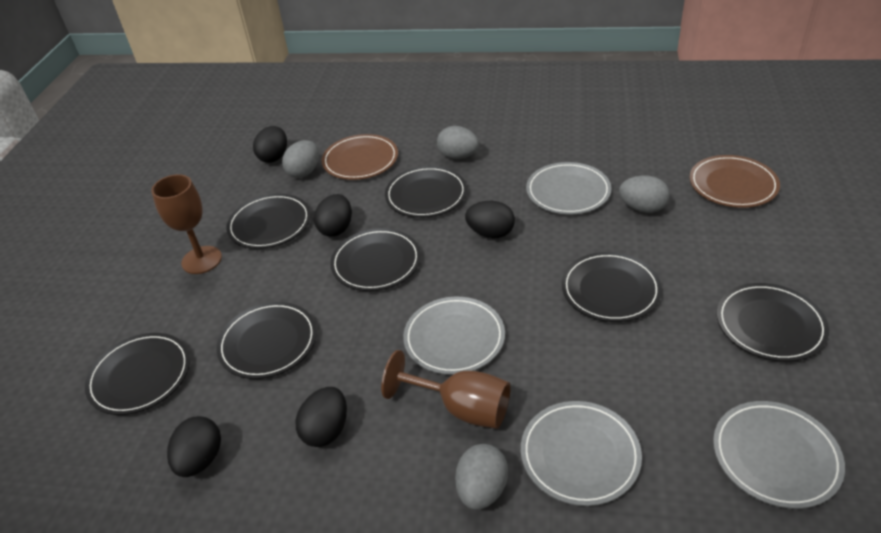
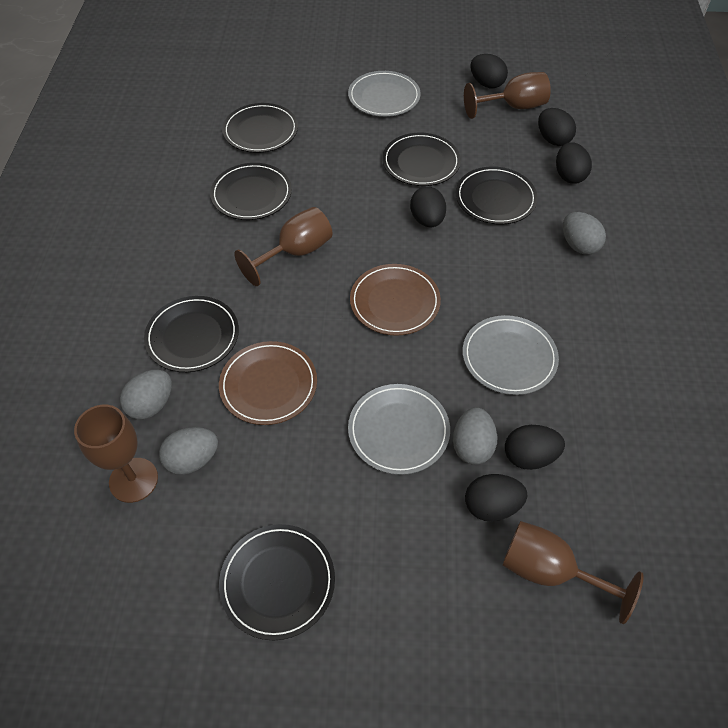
black egg: 5 -> 6
black plate: 7 -> 6
brown goblet: 2 -> 4
grey plate: 4 -> 3

